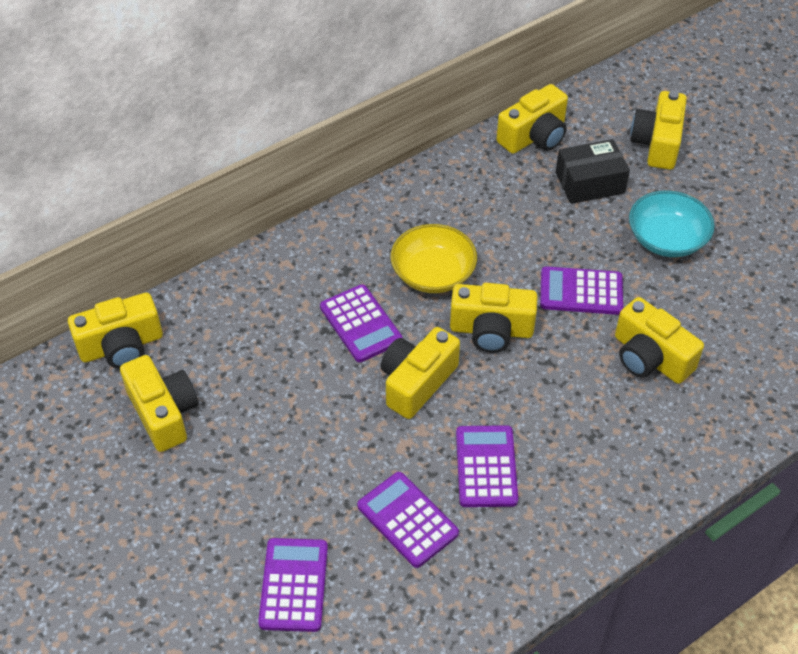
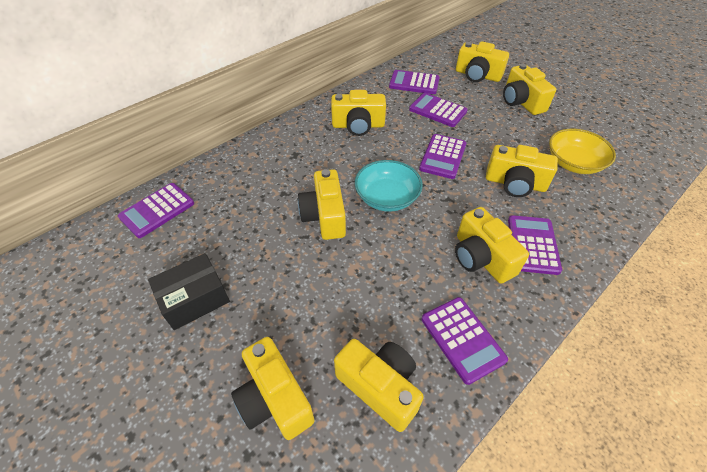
purple calculator: 5 -> 6
yellow camera: 7 -> 8

